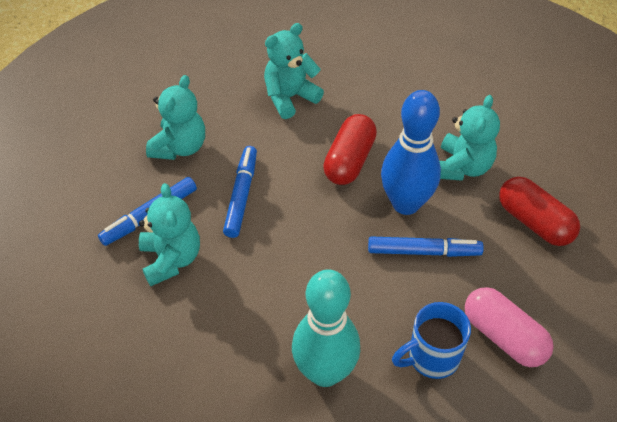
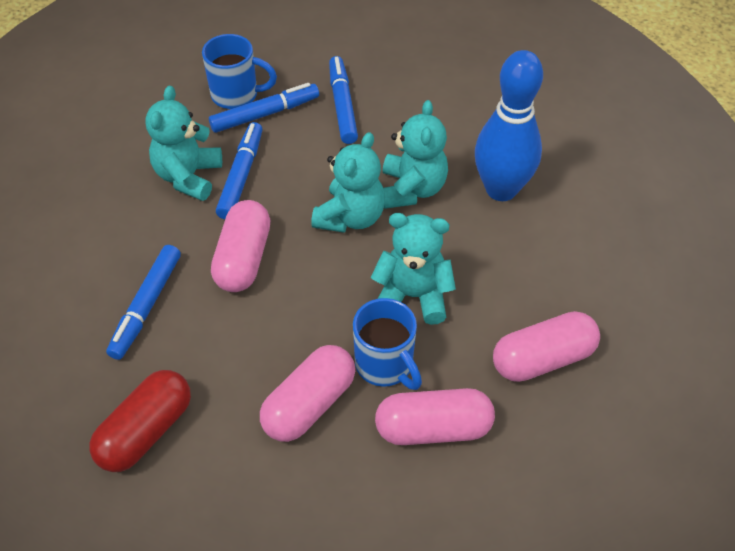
blue marker: 3 -> 4
blue mug: 1 -> 2
pink capsule: 1 -> 4
red capsule: 2 -> 1
turquoise bowling pin: 1 -> 0

